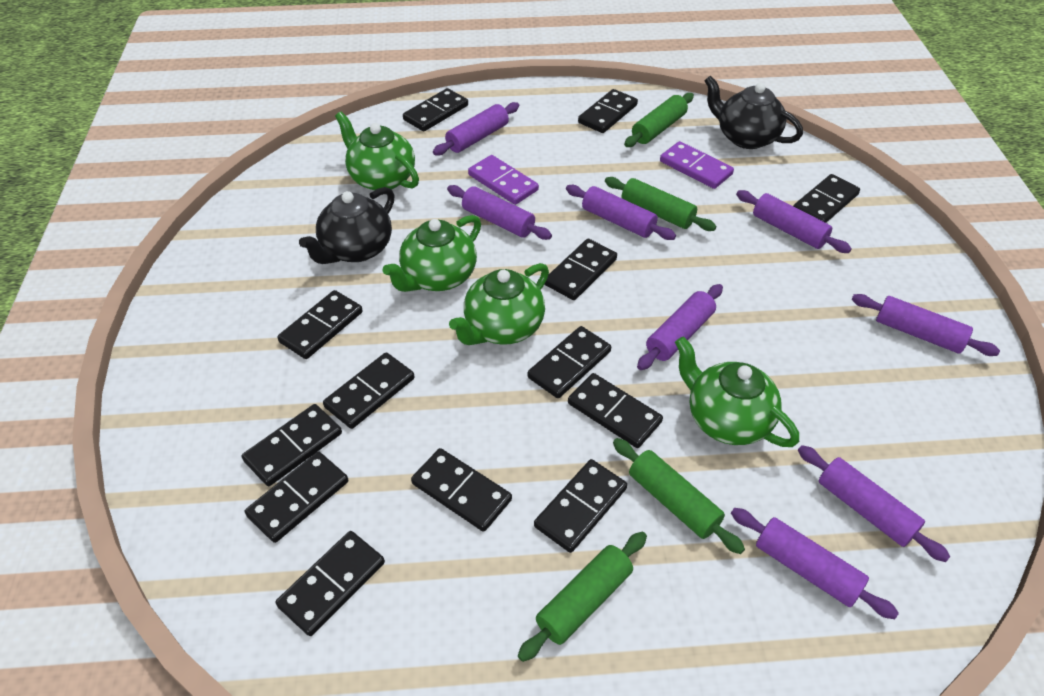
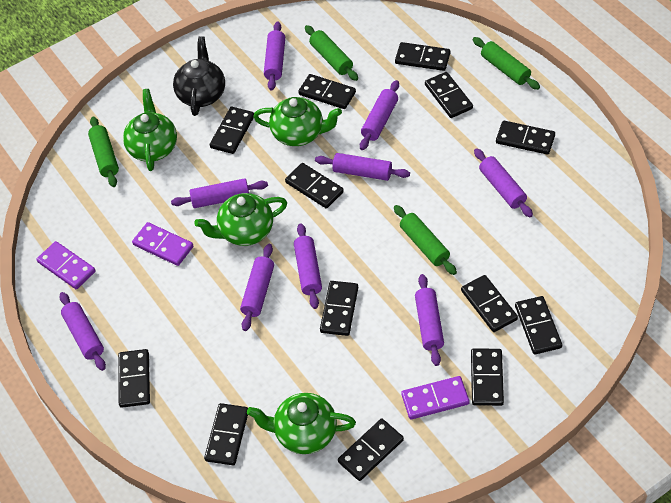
black teapot: 2 -> 1
purple domino: 2 -> 3
purple rolling pin: 8 -> 9

